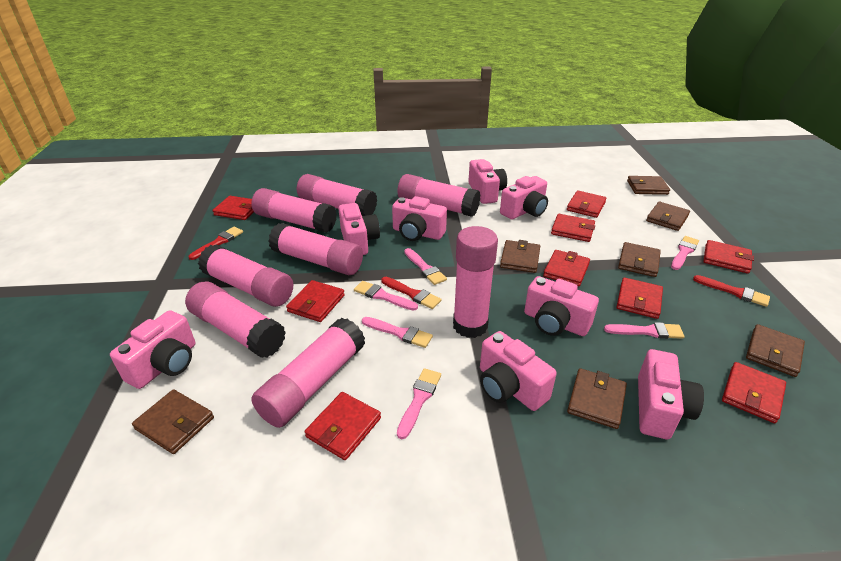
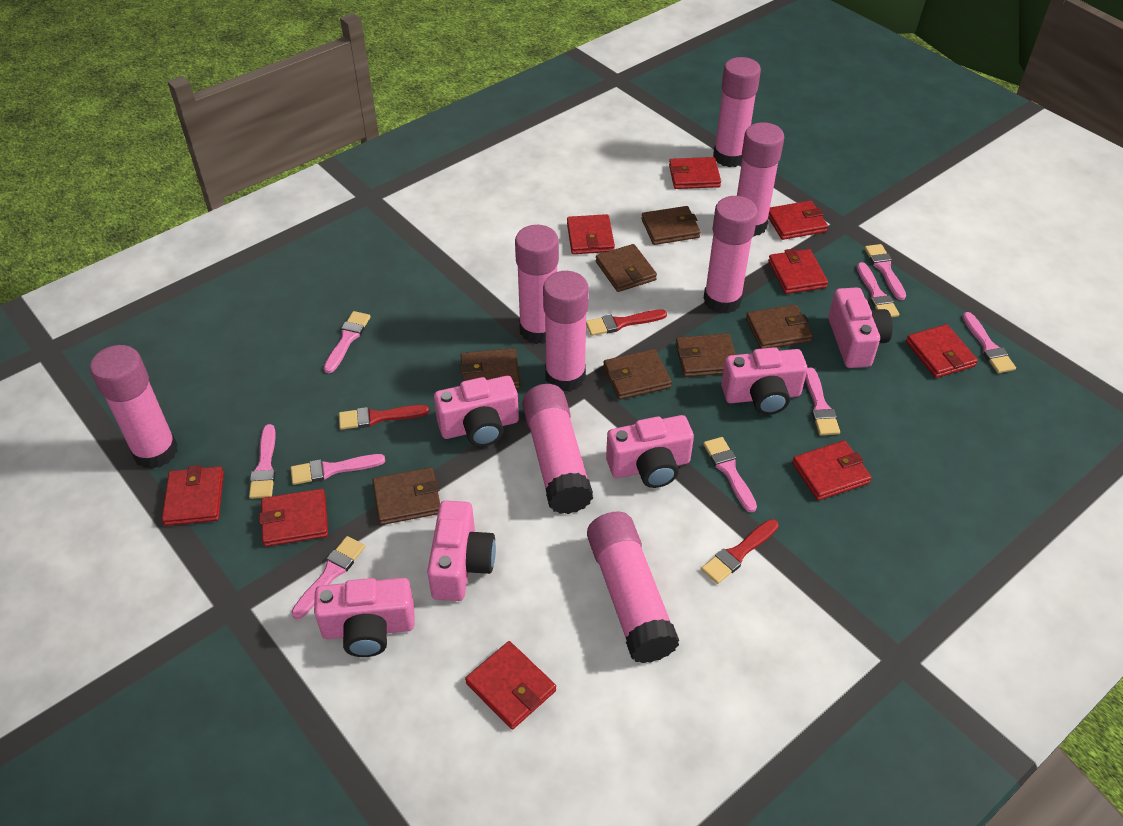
pink brush: 6 -> 9
pink camera: 8 -> 6

